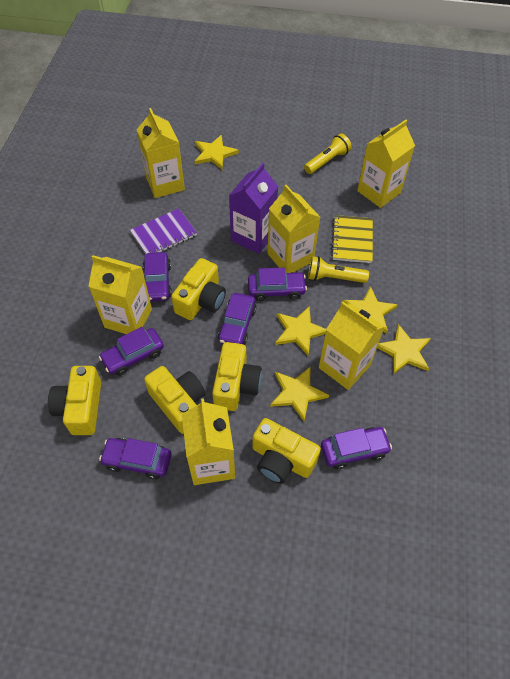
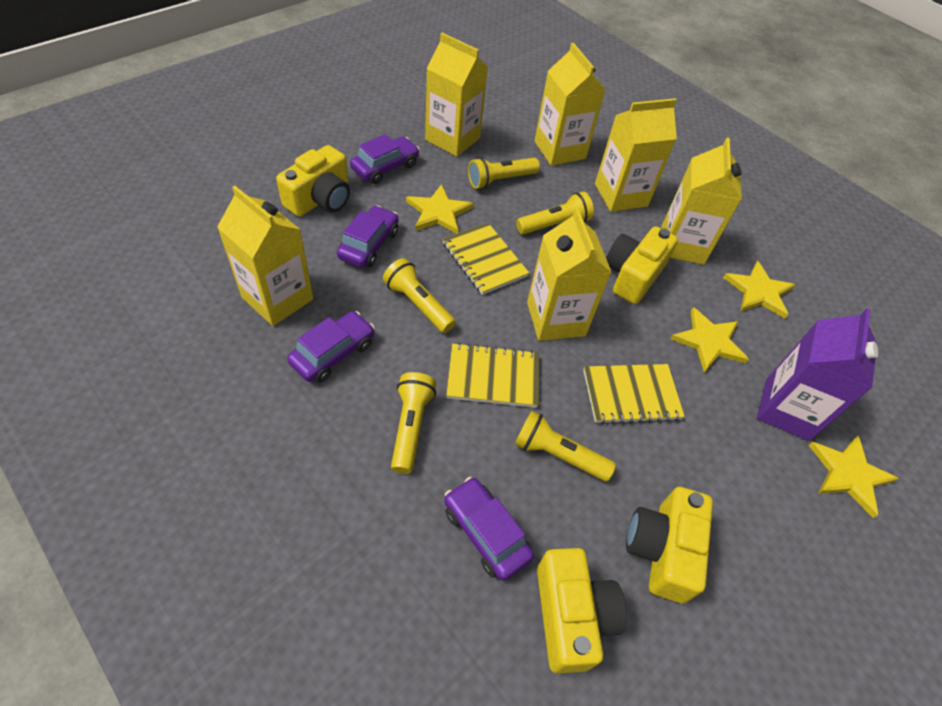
purple car: 6 -> 4
purple notebook: 1 -> 0
yellow camera: 5 -> 4
yellow flashlight: 2 -> 5
yellow notebook: 1 -> 3
yellow star: 5 -> 4

